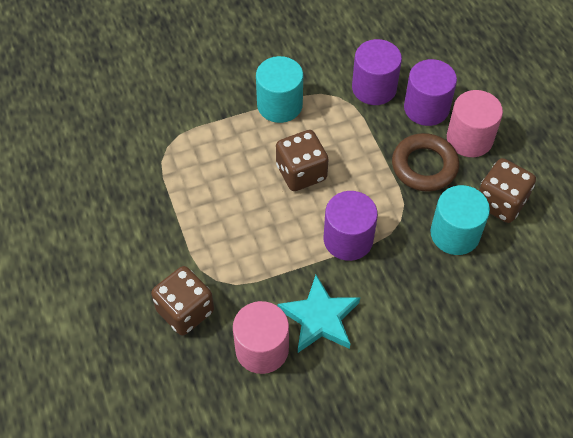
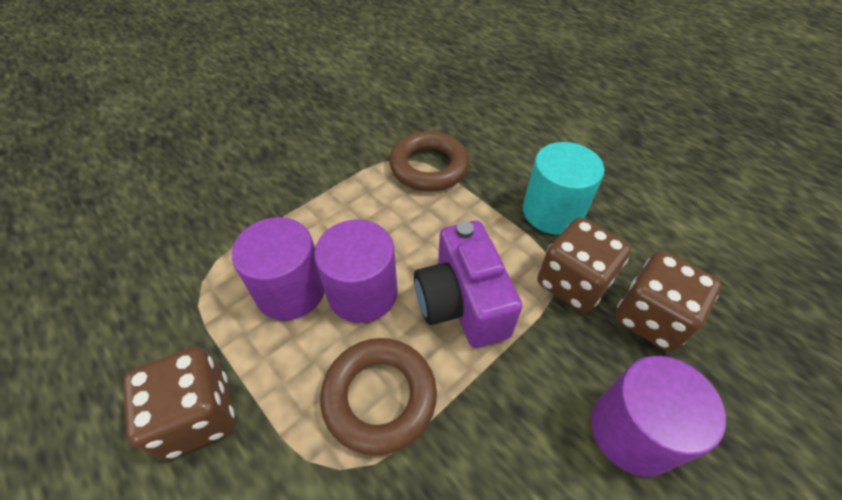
brown ring: 1 -> 2
pink cylinder: 2 -> 0
purple camera: 0 -> 1
turquoise cylinder: 2 -> 1
turquoise star: 1 -> 0

